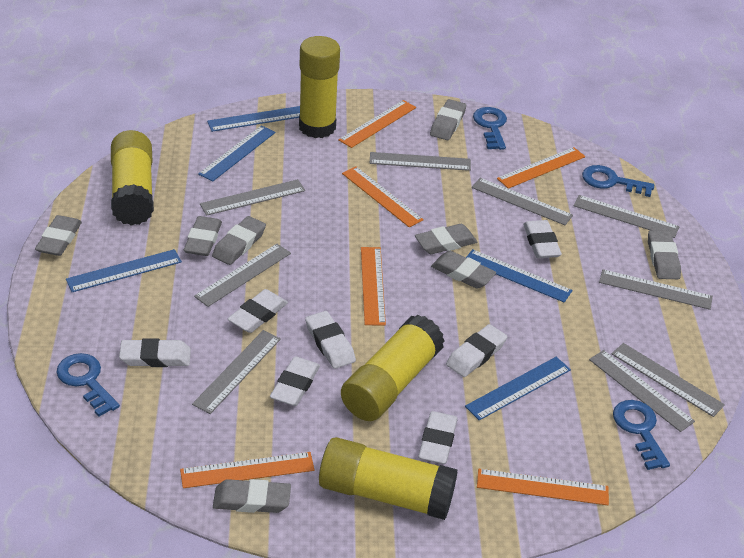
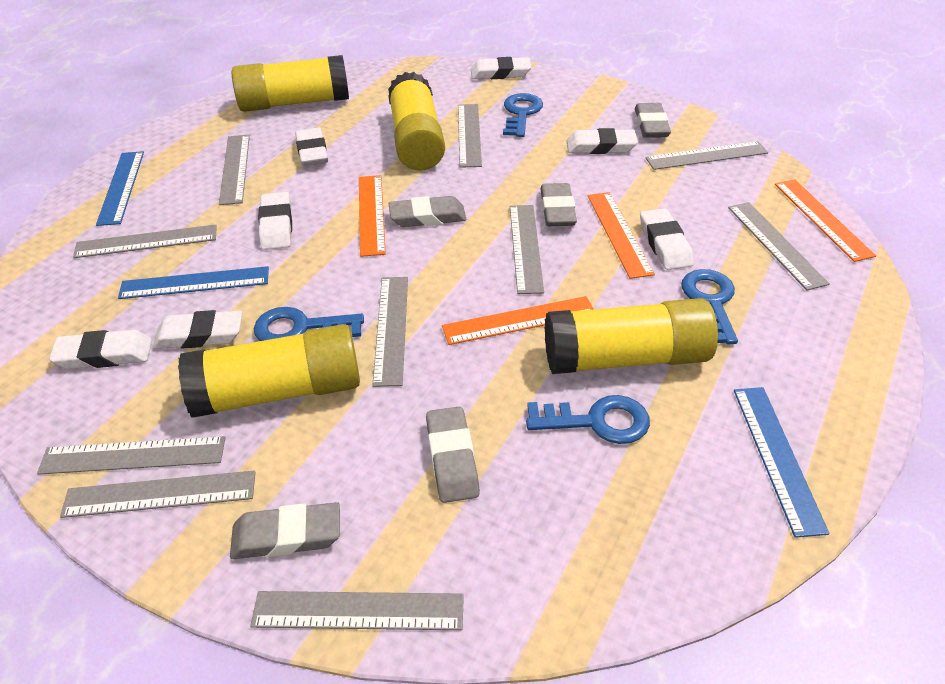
blue ruler: 5 -> 3
grey eraser: 8 -> 5
grey ruler: 9 -> 10
orange ruler: 6 -> 4

